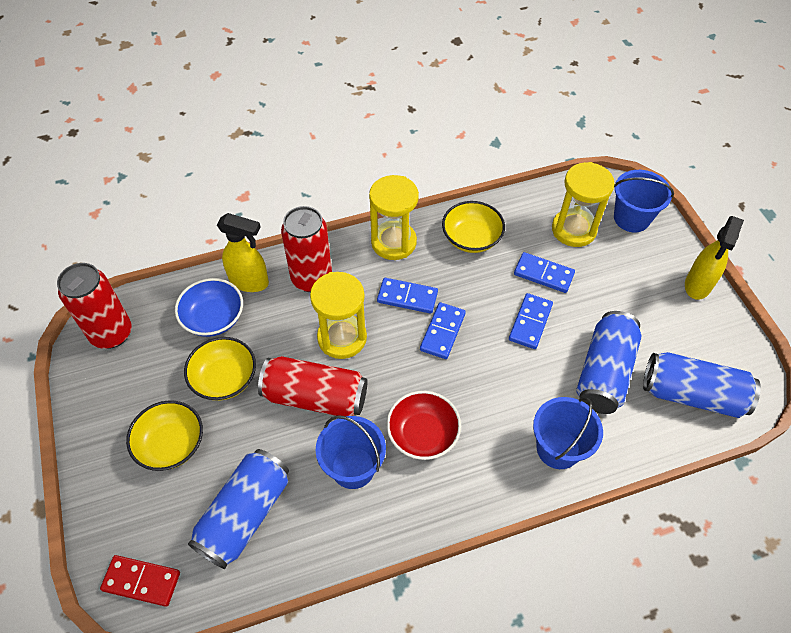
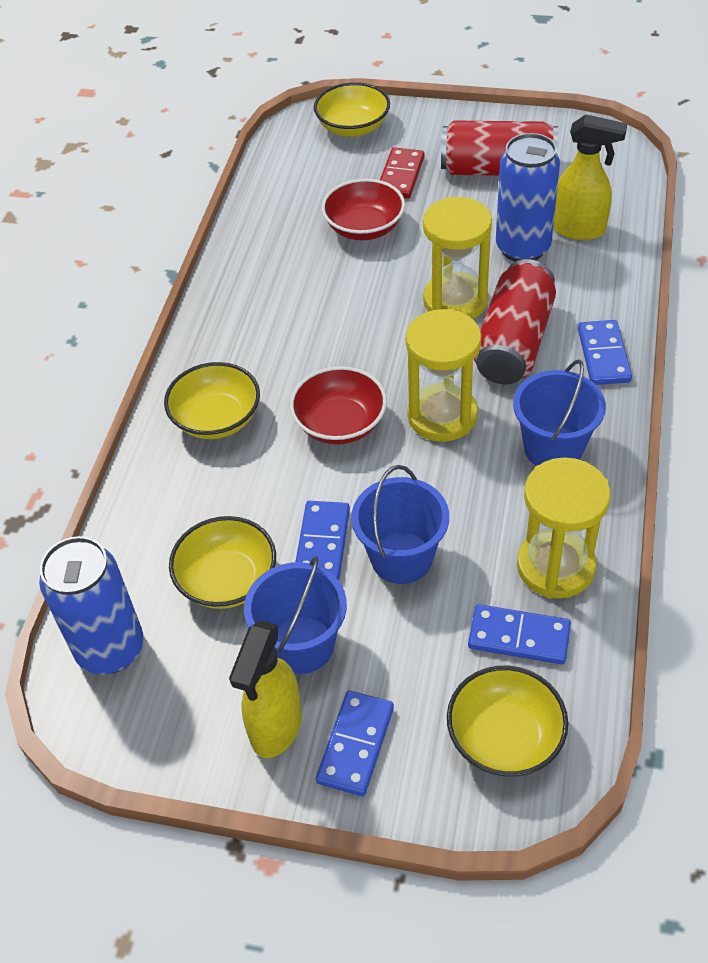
blue bowl: 1 -> 0
blue can: 3 -> 2
red bowl: 1 -> 2
red can: 3 -> 2
yellow bowl: 3 -> 4

